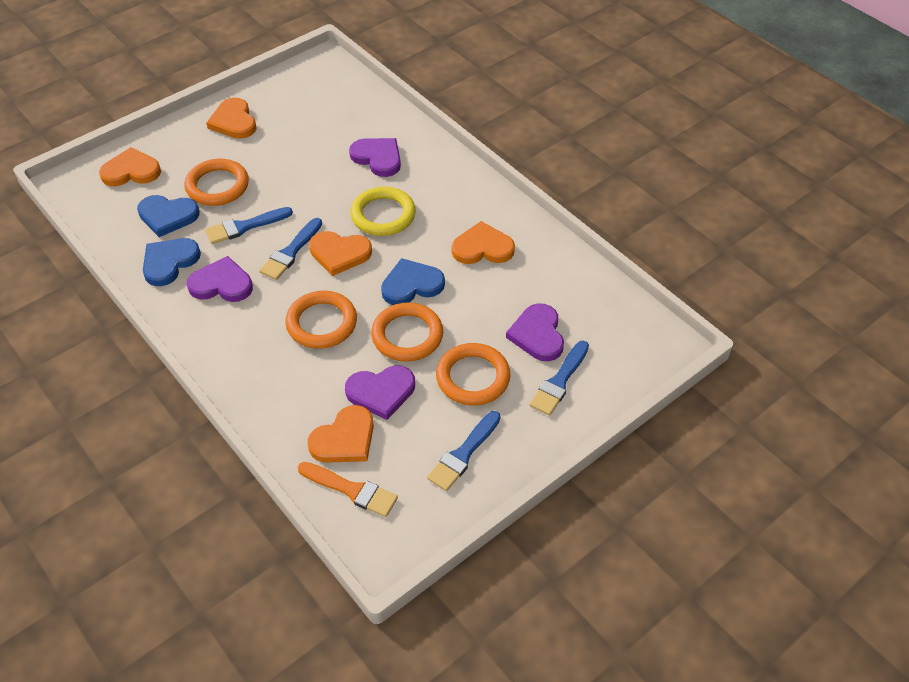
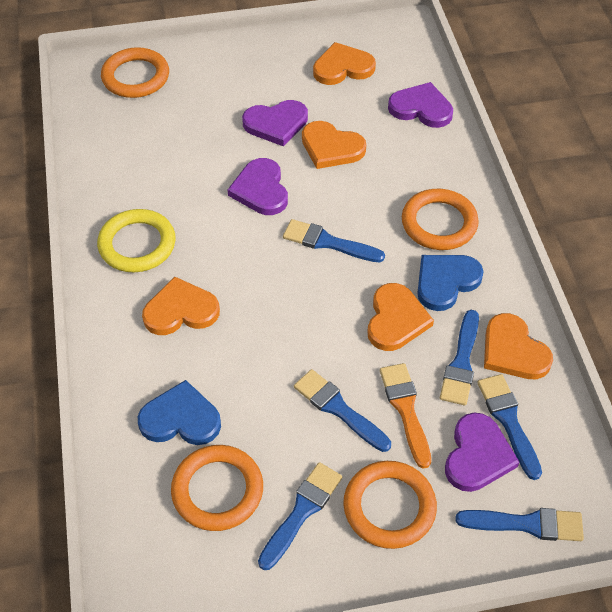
blue brush: 4 -> 6
blue heart: 3 -> 2

